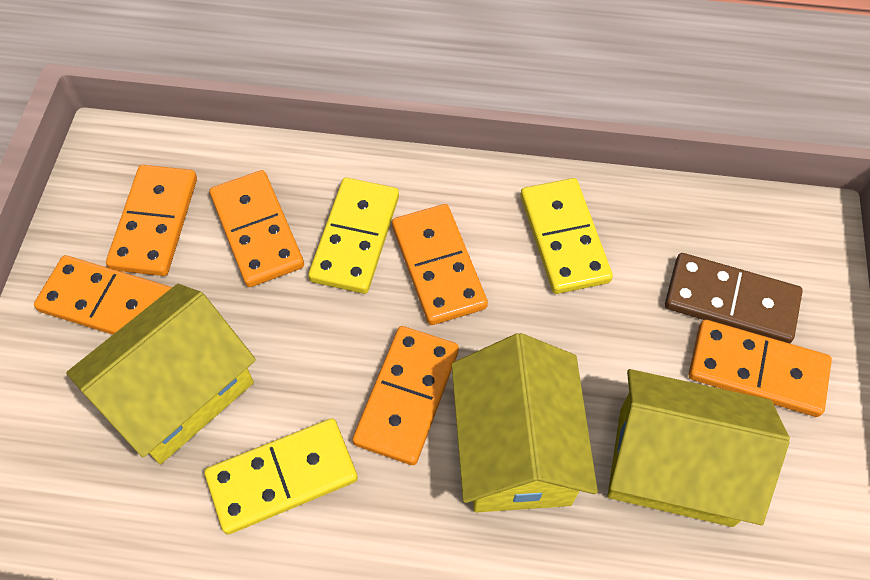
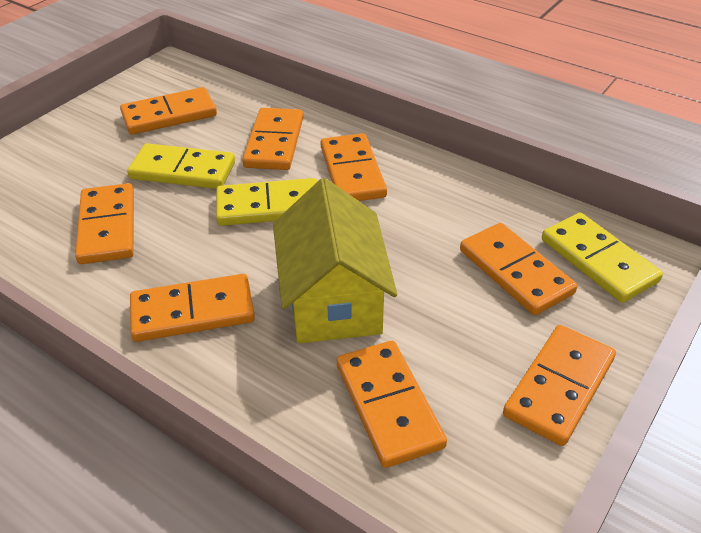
brown domino: 1 -> 0
orange domino: 6 -> 8
yellow house: 3 -> 1

